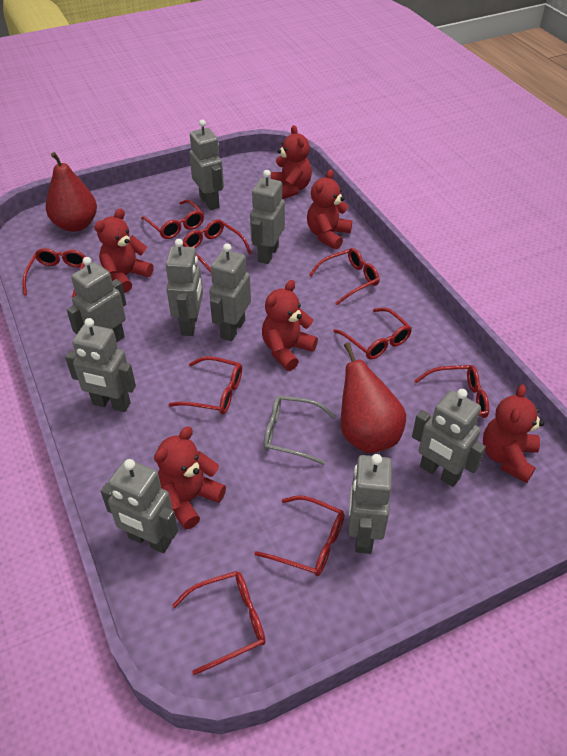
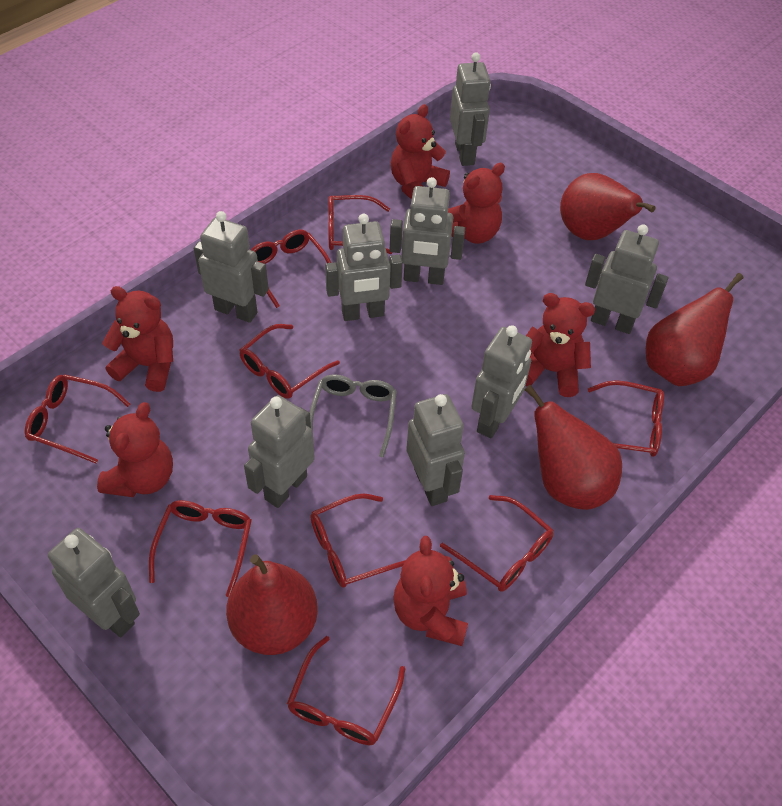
red pear: 2 -> 4

